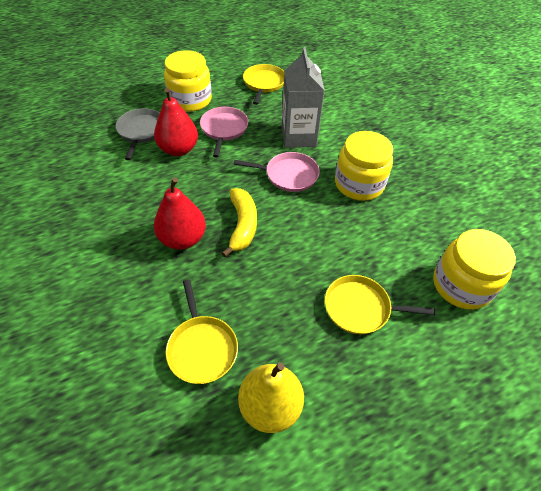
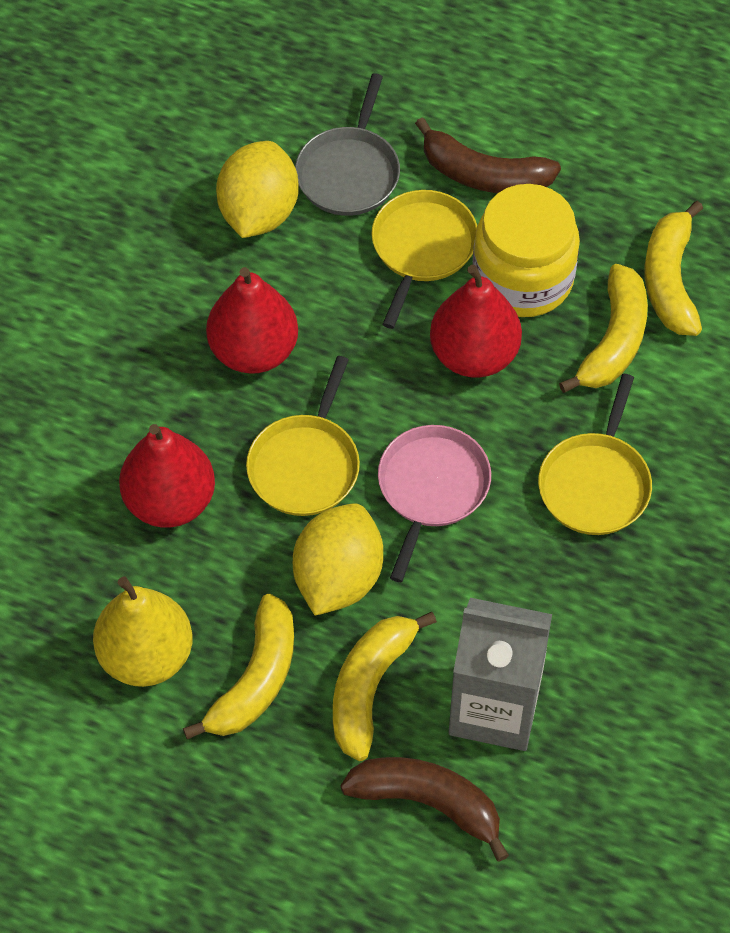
brown banana: 0 -> 2
pink pan: 2 -> 1
red pear: 2 -> 3
yellow banana: 1 -> 4
yellow jar: 3 -> 1
yellow lemon: 0 -> 2

